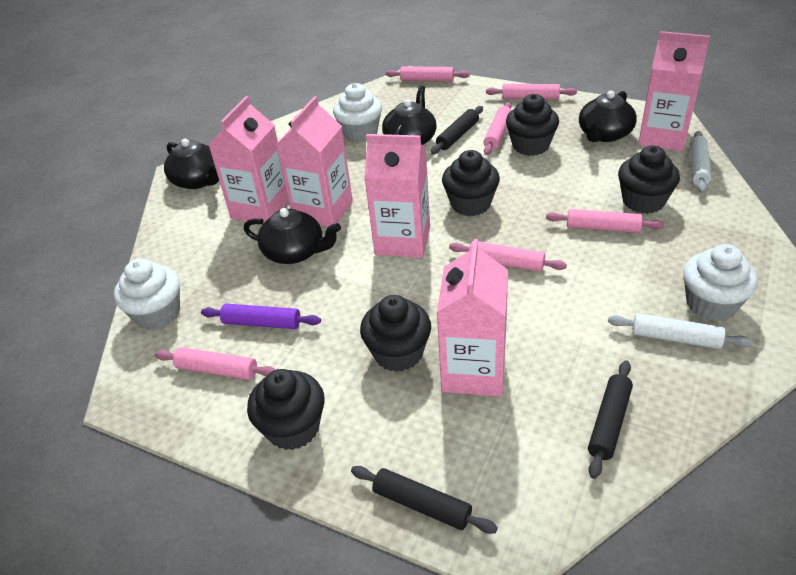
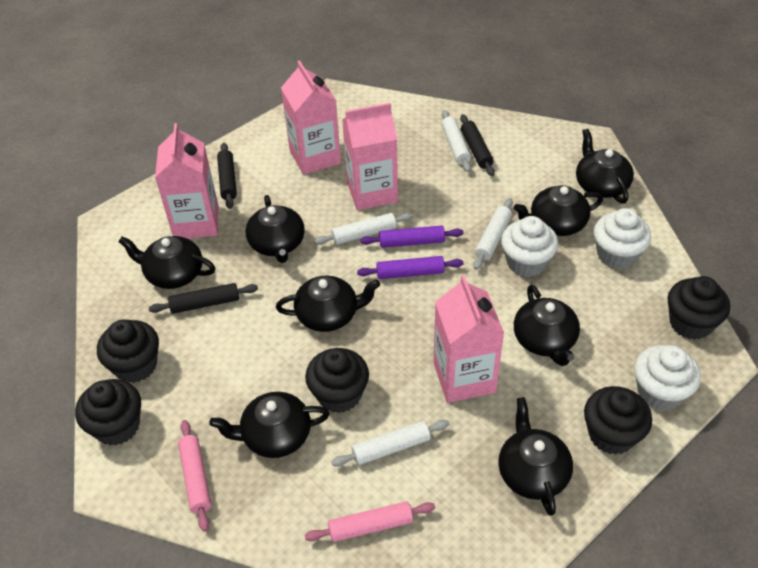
black teapot: 4 -> 8
pink carton: 5 -> 4
pink rolling pin: 6 -> 2
purple rolling pin: 1 -> 2
white rolling pin: 2 -> 4

